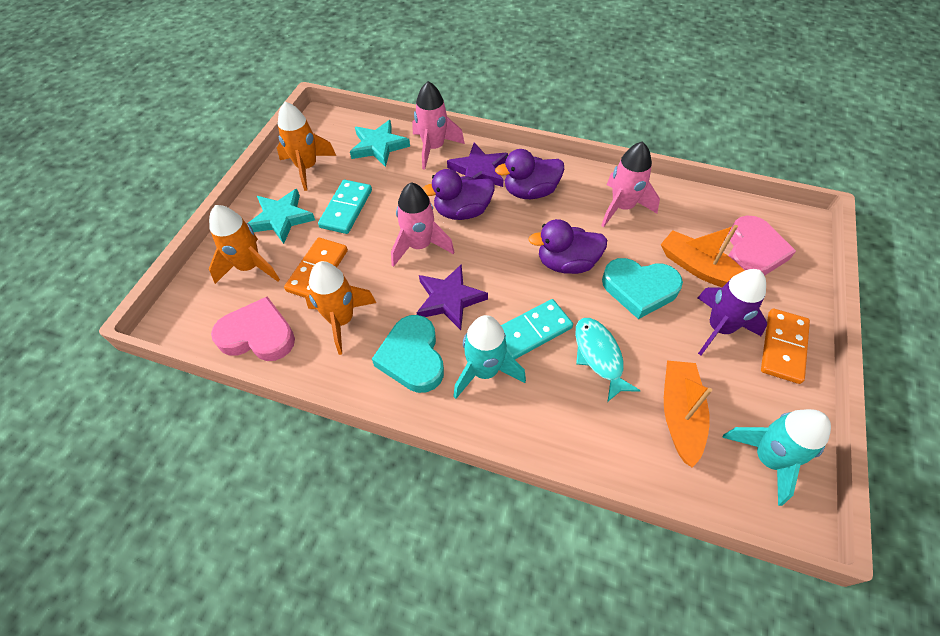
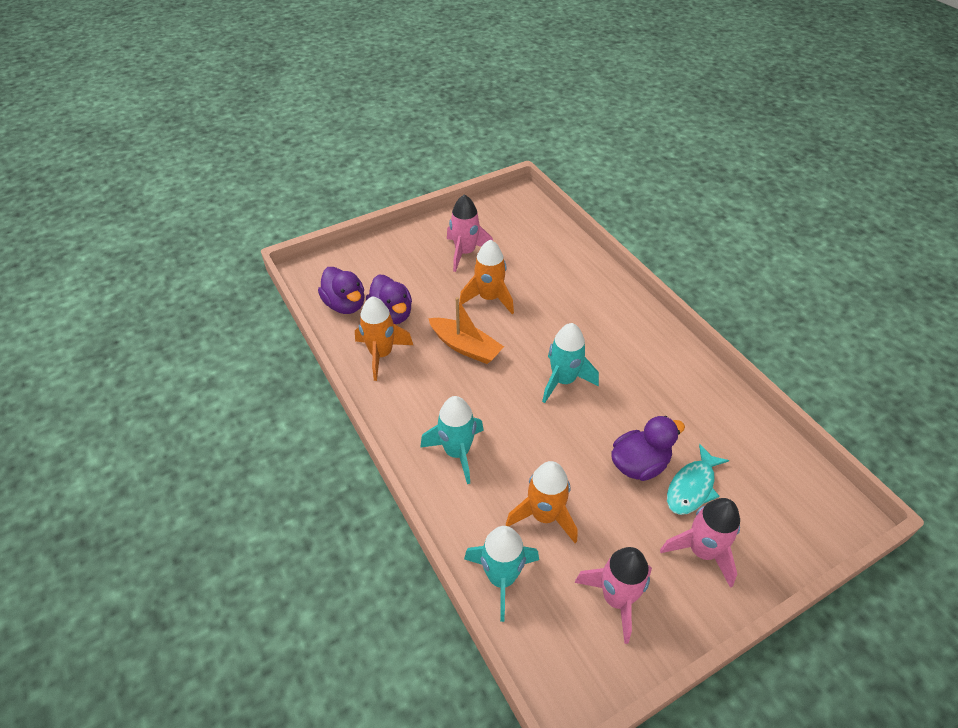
orange boat: 2 -> 1
orange domino: 2 -> 0
pink heart: 2 -> 0
purple rocket: 1 -> 0
purple star: 2 -> 0
turquoise domino: 2 -> 0
turquoise heart: 2 -> 0
turquoise rocket: 2 -> 3
turquoise star: 2 -> 0

